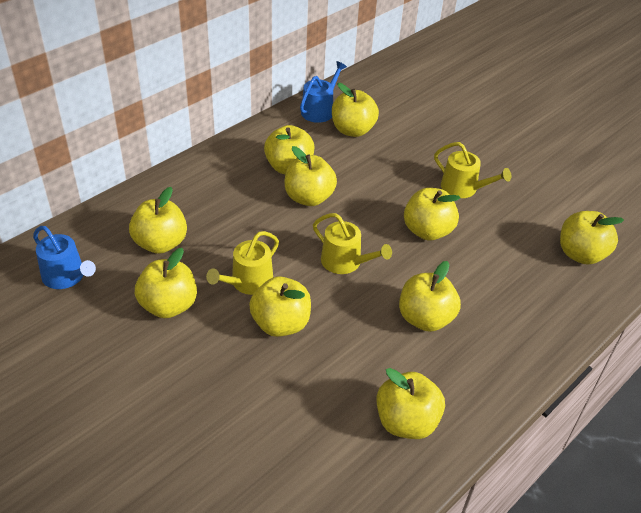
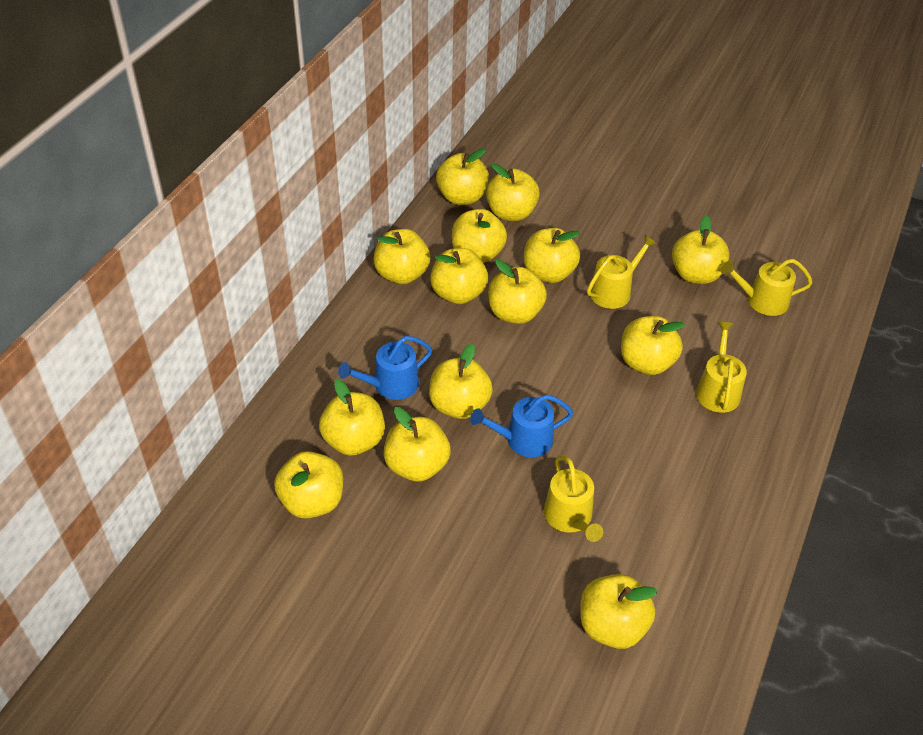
yellow apple: 10 -> 14
yellow watering can: 3 -> 4

